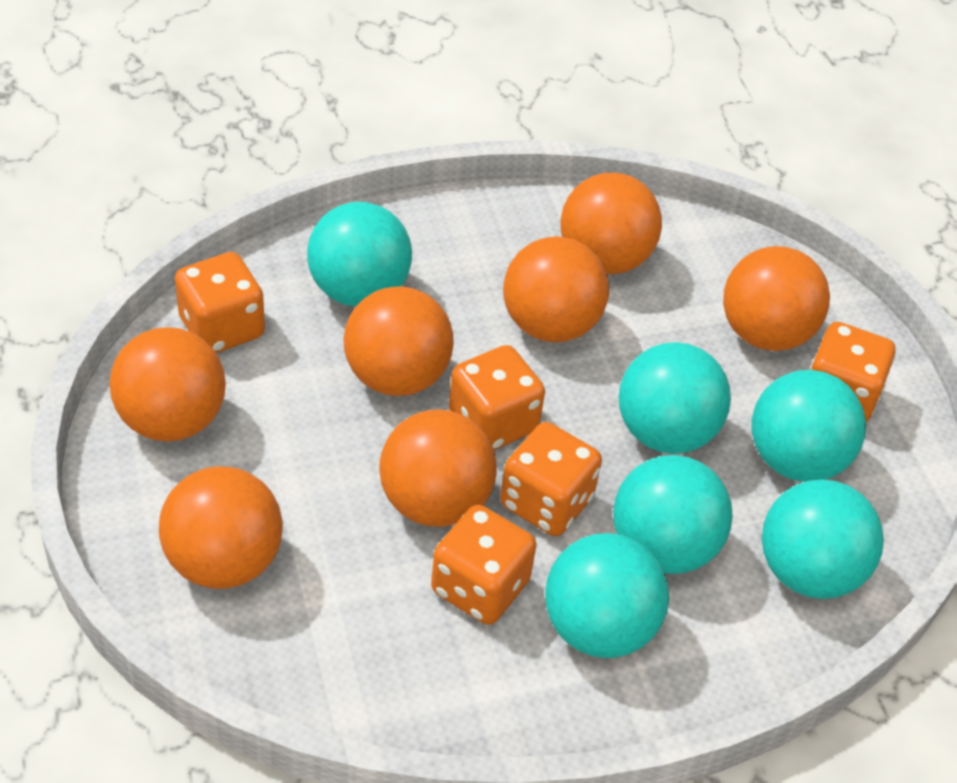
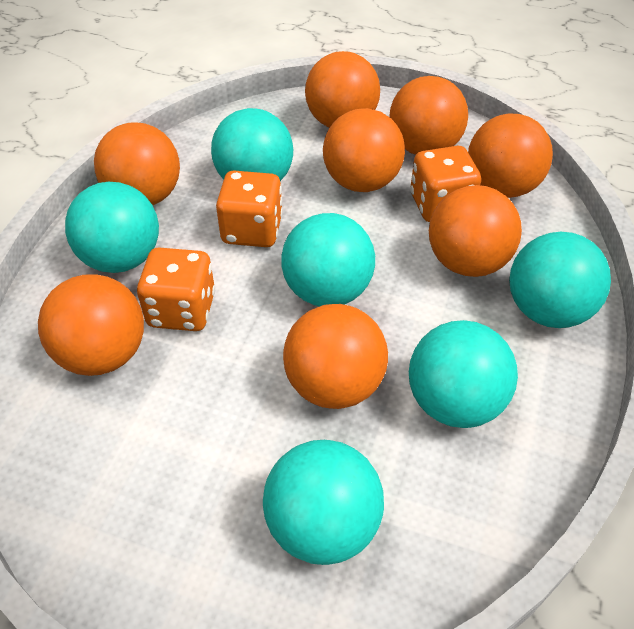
orange ball: 7 -> 8
orange dice: 5 -> 3

